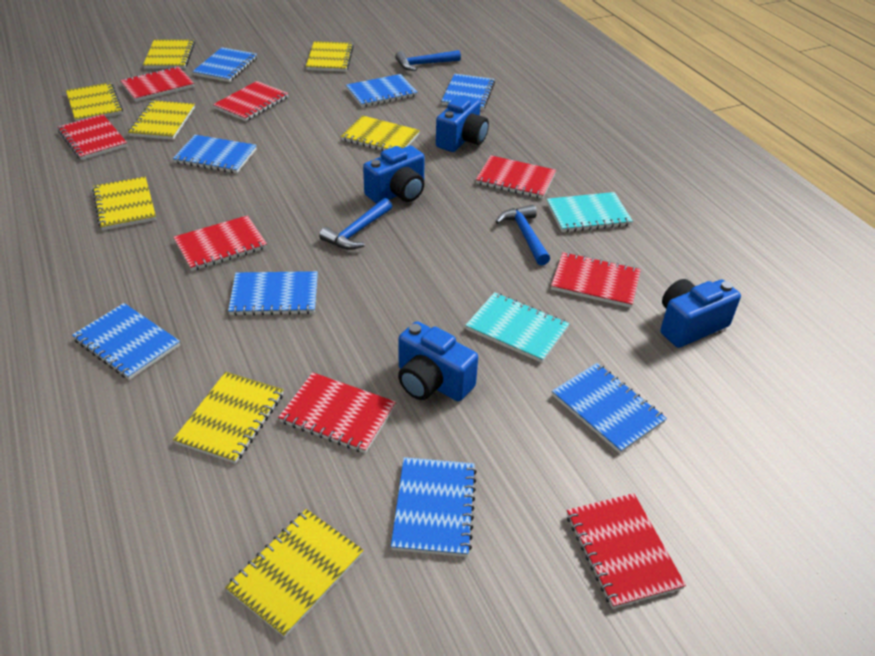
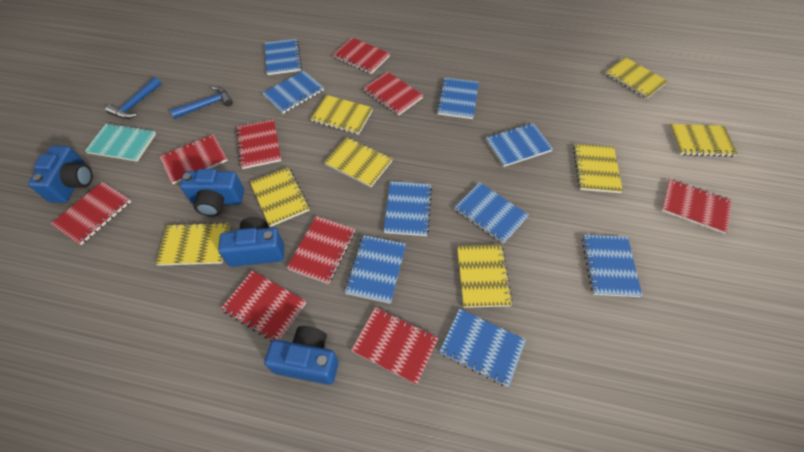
blue hammer: 3 -> 2
blue notebook: 8 -> 9
red notebook: 8 -> 9
turquoise notebook: 2 -> 1

